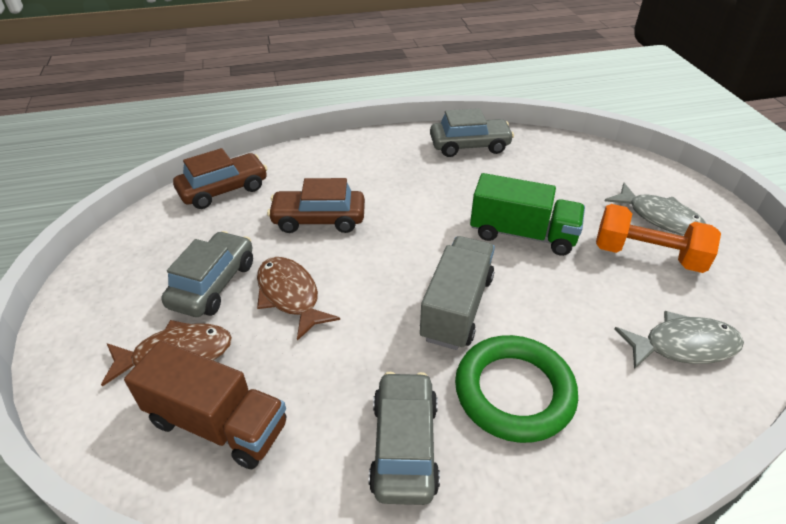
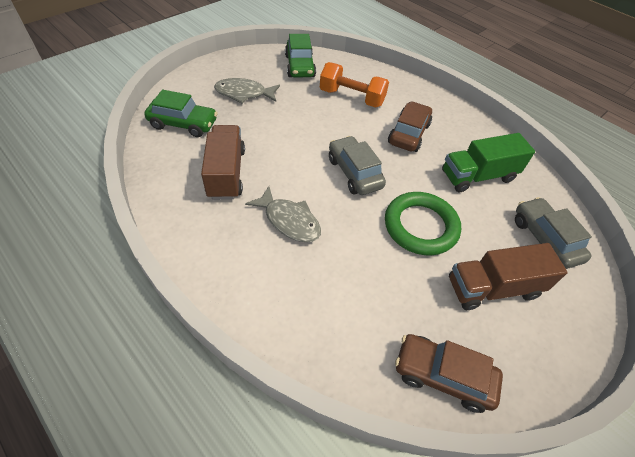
brown fish: 2 -> 0
brown truck: 1 -> 2
green car: 0 -> 2
grey car: 3 -> 2
grey truck: 1 -> 0

